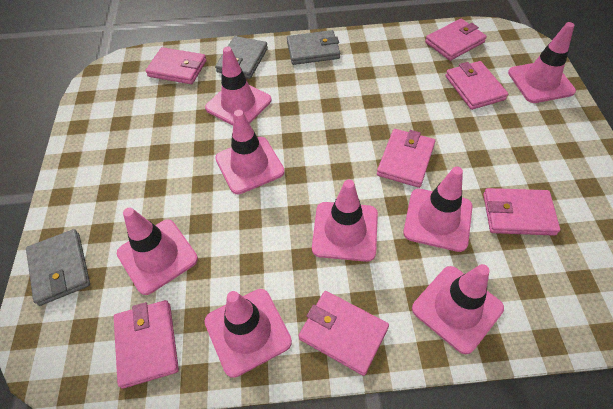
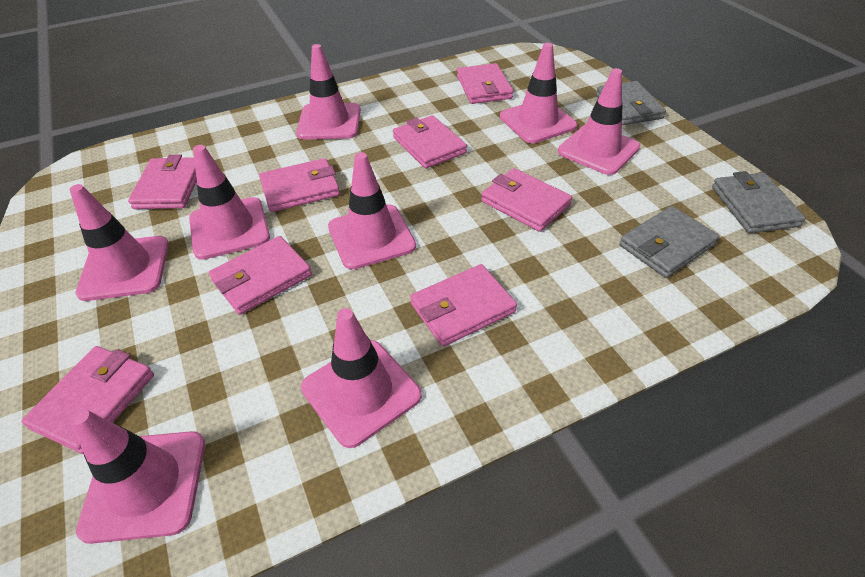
pink wallet: 7 -> 8

